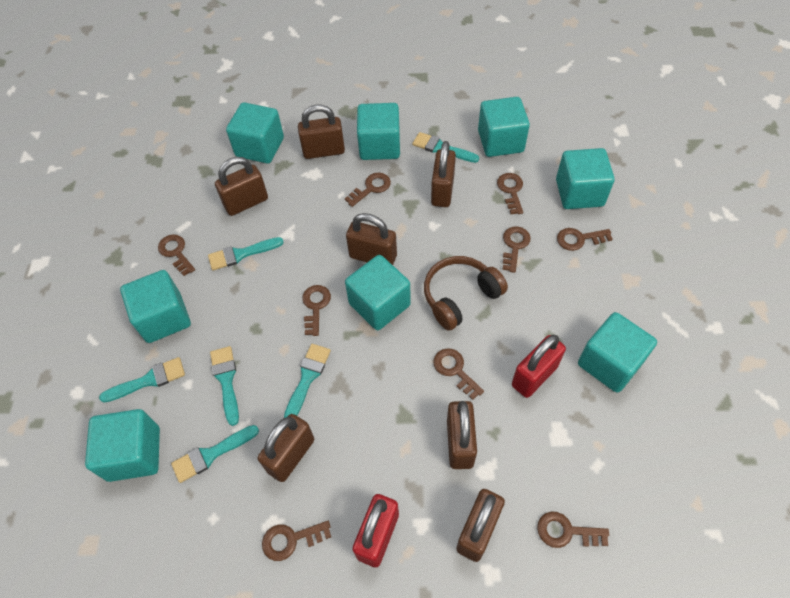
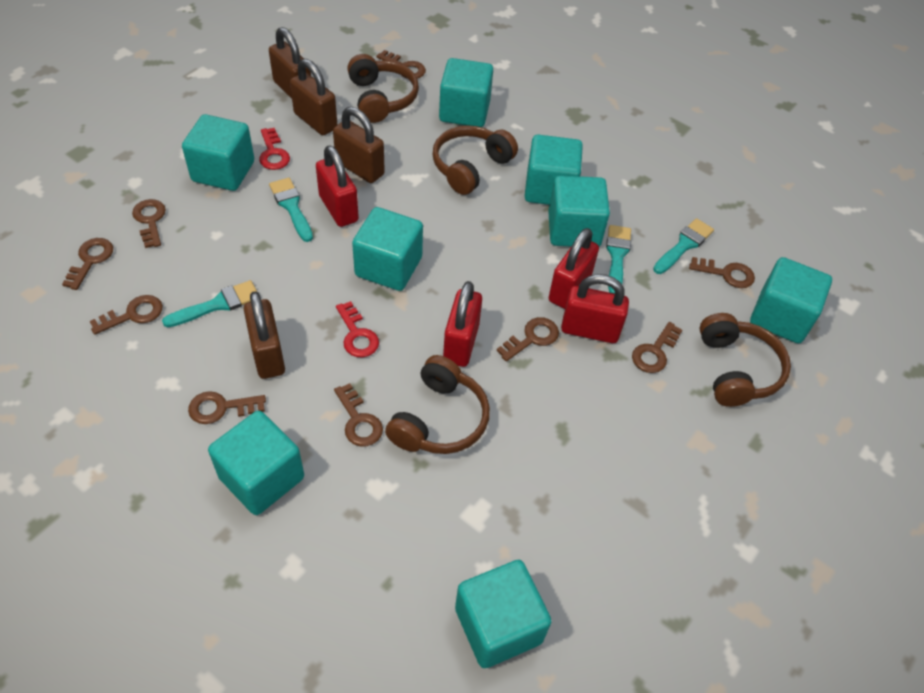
brown headphones: 1 -> 4
brown padlock: 7 -> 4
red key: 0 -> 2
red padlock: 2 -> 4
turquoise brush: 6 -> 4

